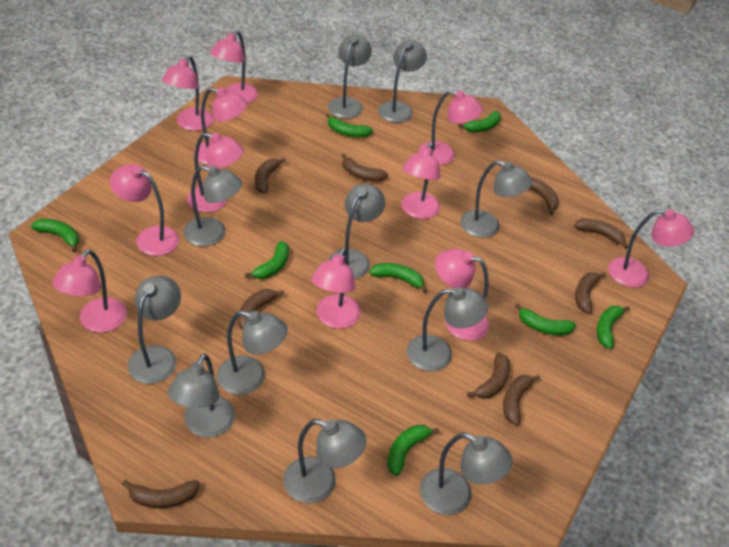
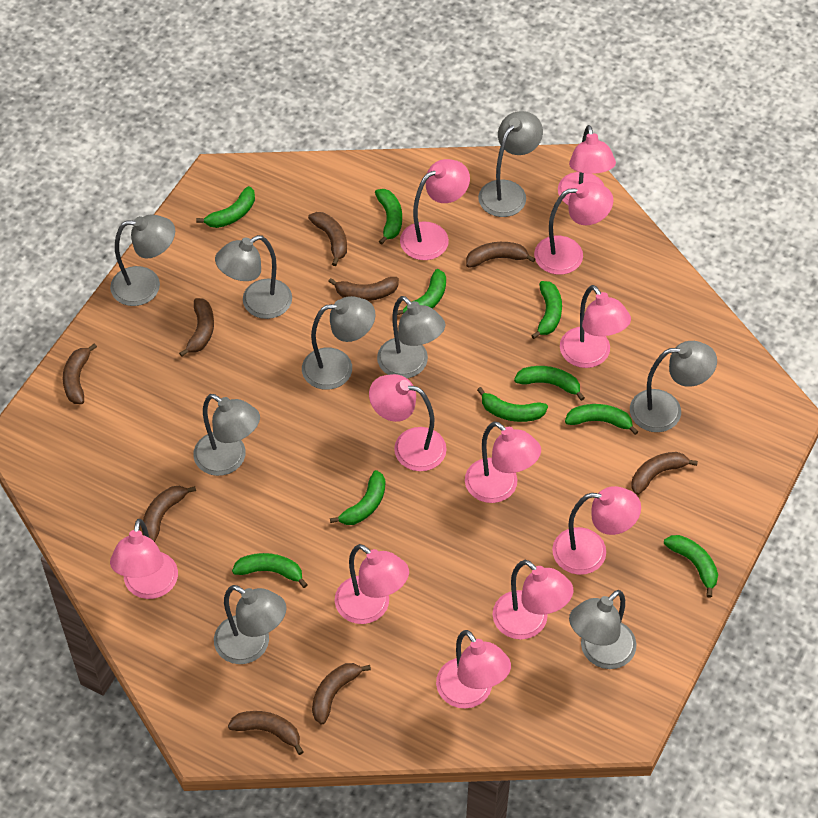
green banana: 8 -> 10
grey lamp: 11 -> 9

